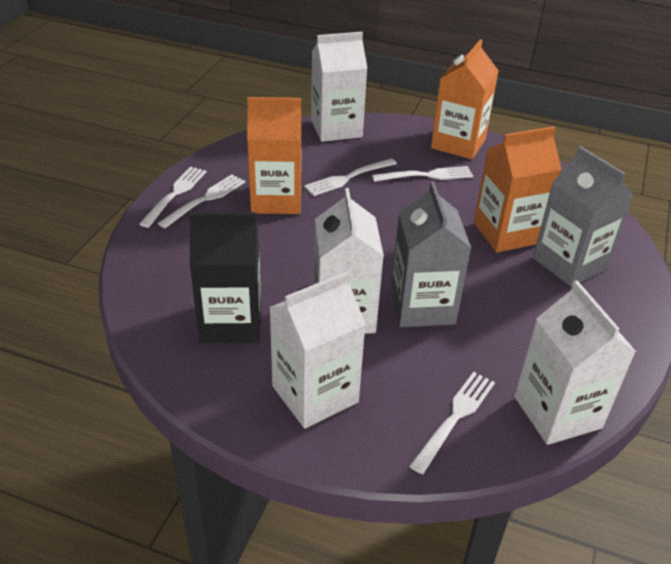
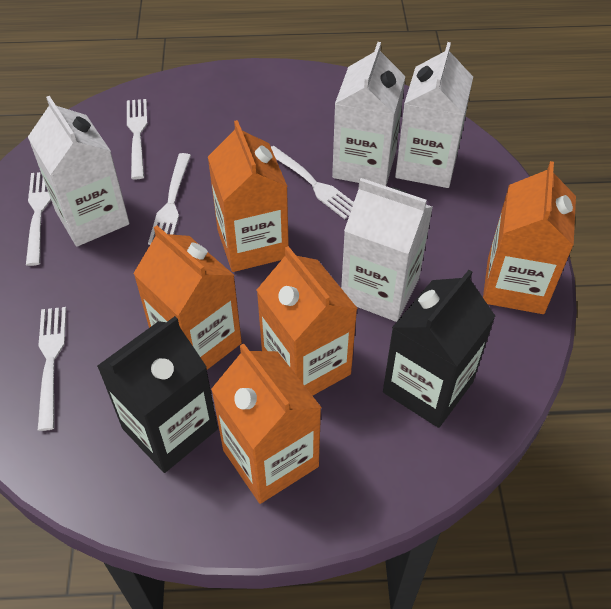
black carton: 1 -> 2
grey carton: 2 -> 0
orange carton: 3 -> 5

